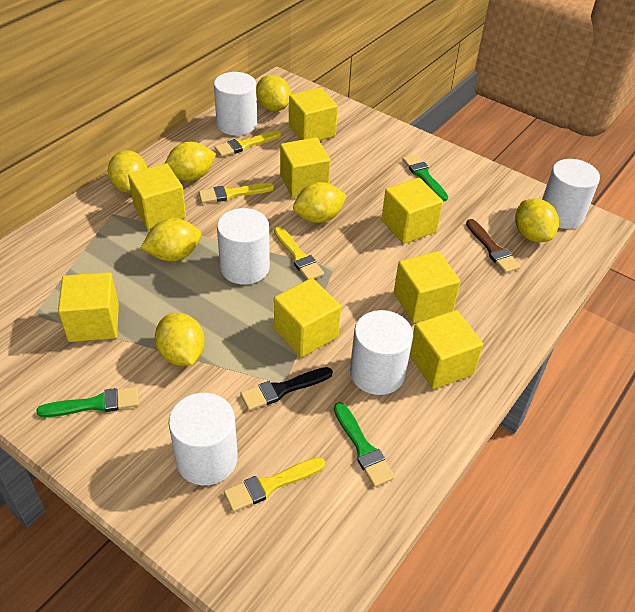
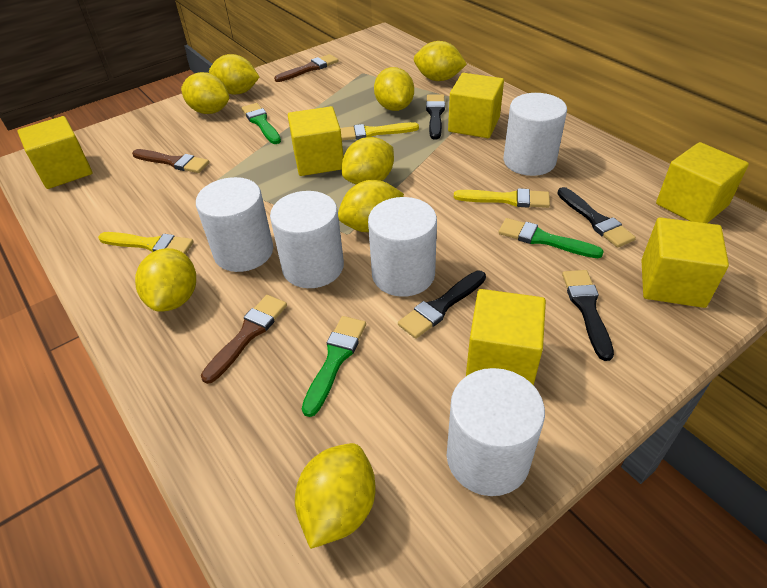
black brush: 1 -> 4
brown brush: 1 -> 3
yellow brush: 4 -> 3
yellow cube: 8 -> 6
yellow lemon: 7 -> 8

